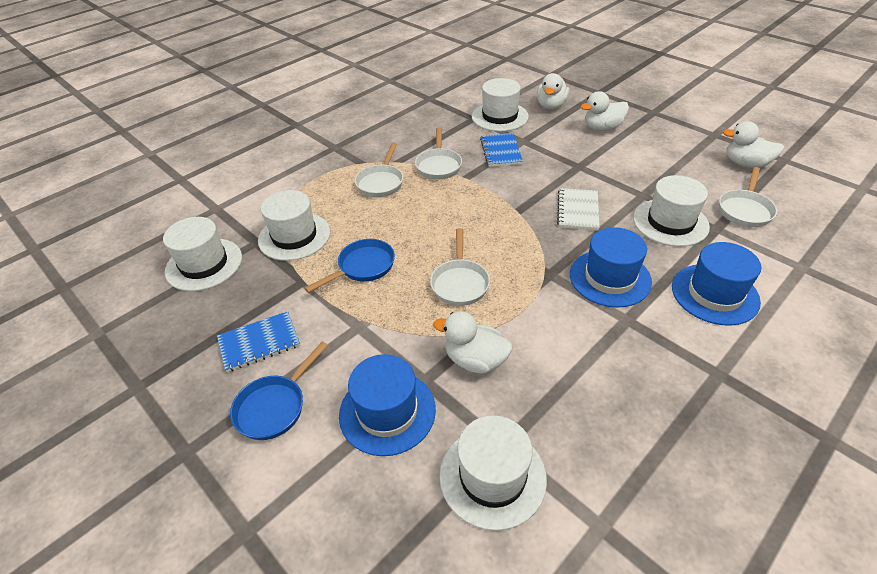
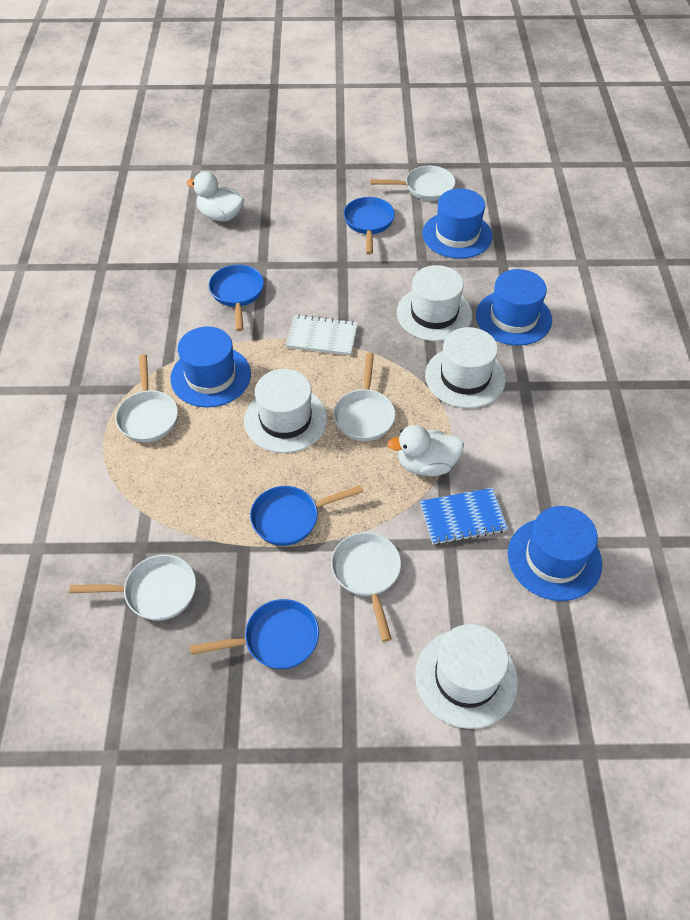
blue hat: 3 -> 4
blue notebook: 2 -> 1
blue pan: 2 -> 4
white duck: 4 -> 2
white hat: 5 -> 4
white pan: 4 -> 5

